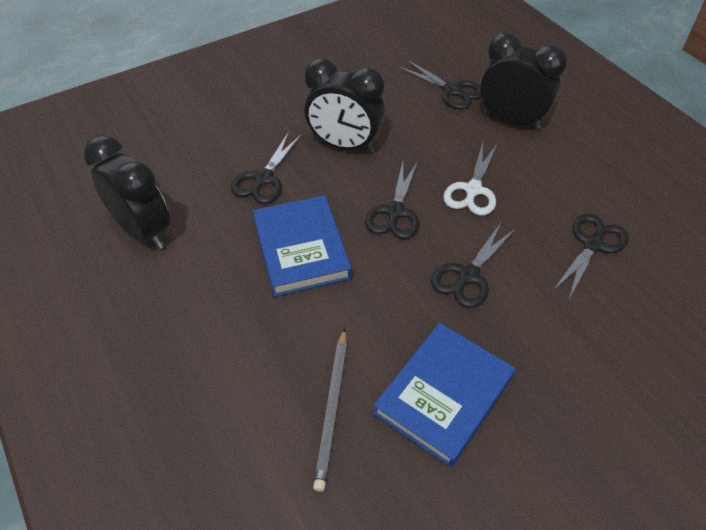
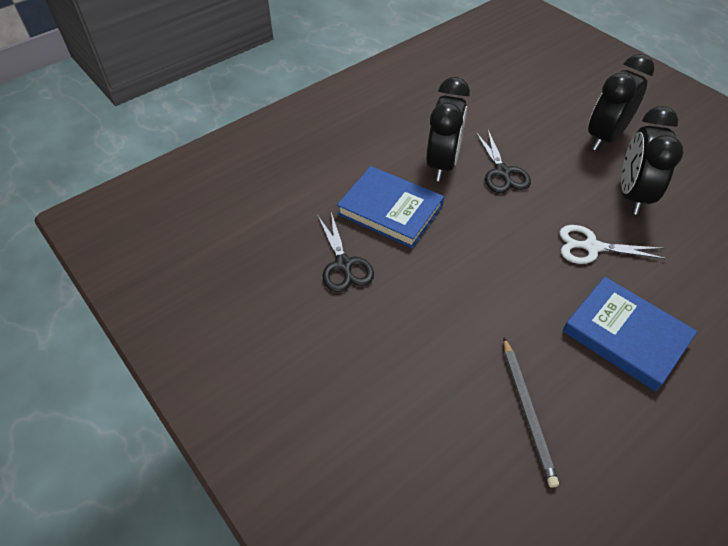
black scissors: 5 -> 2

